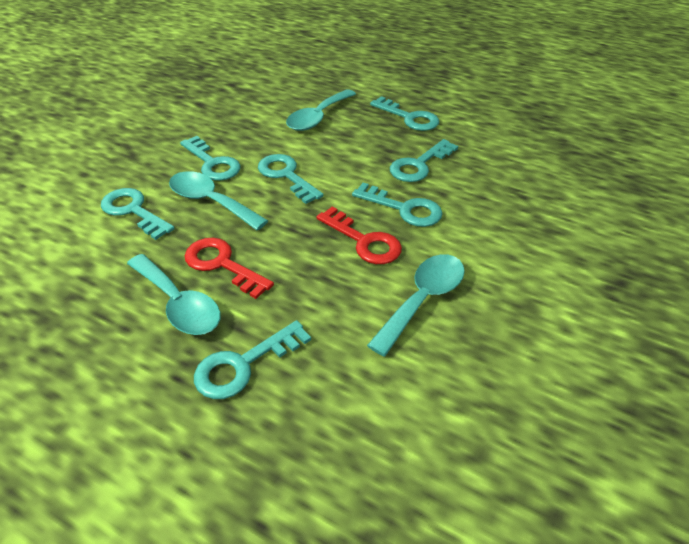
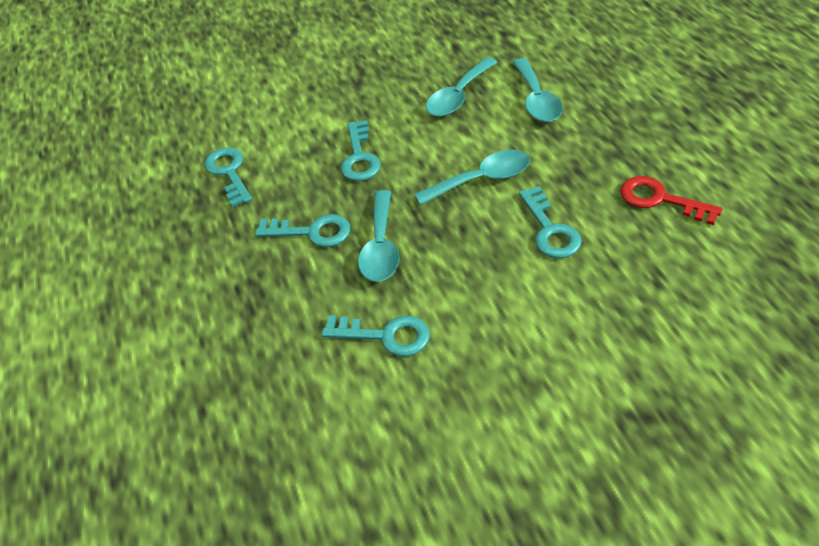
red key: 2 -> 1
turquoise key: 7 -> 5

